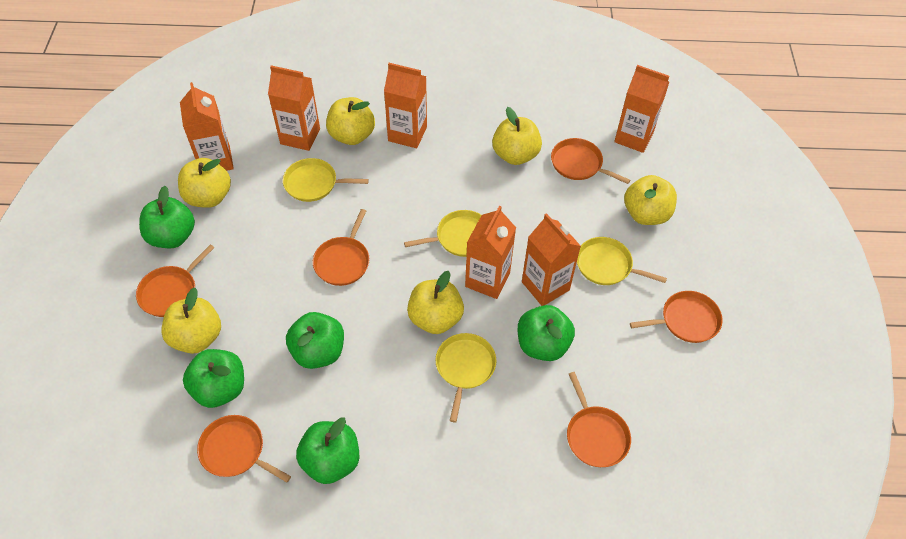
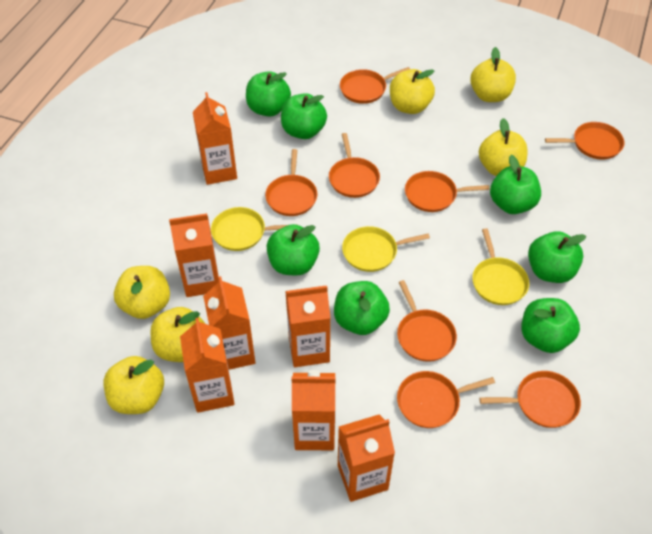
green apple: 5 -> 7
orange carton: 6 -> 7
orange pan: 6 -> 8
yellow pan: 4 -> 3

